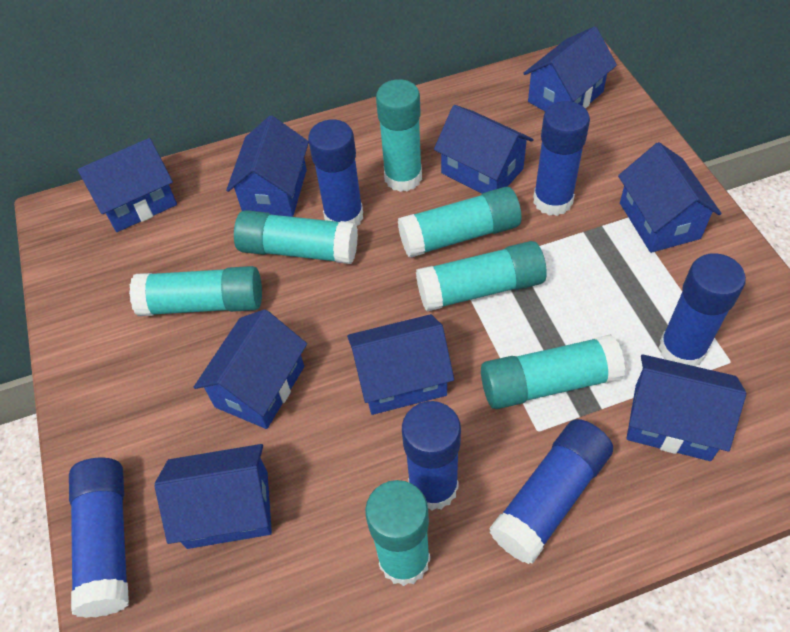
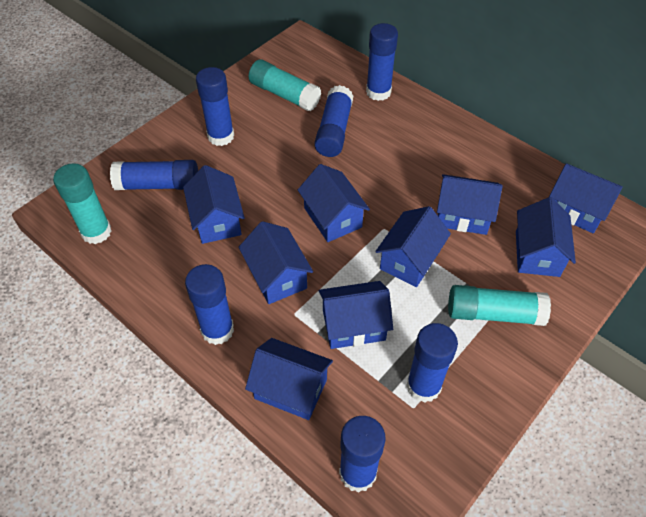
blue glue stick: 6 -> 7
turquoise glue stick: 7 -> 3

